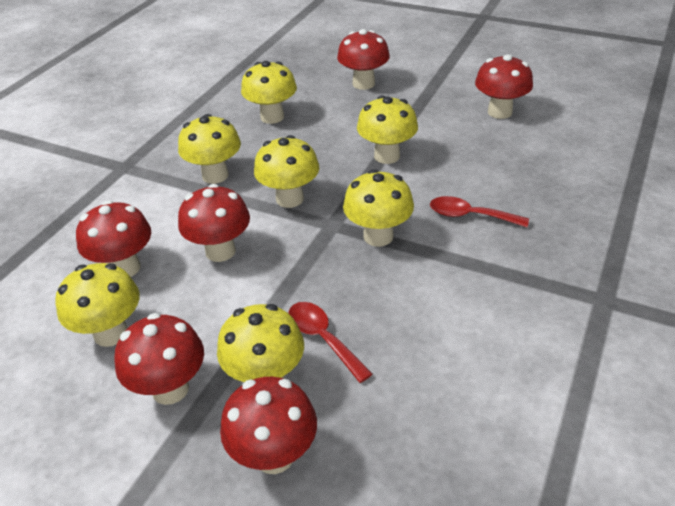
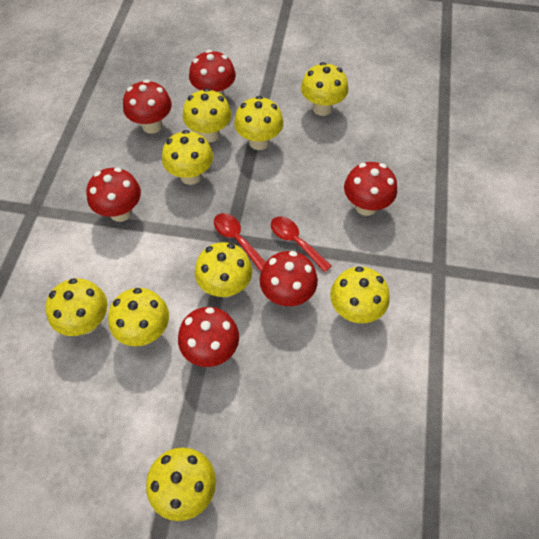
yellow mushroom: 7 -> 9

